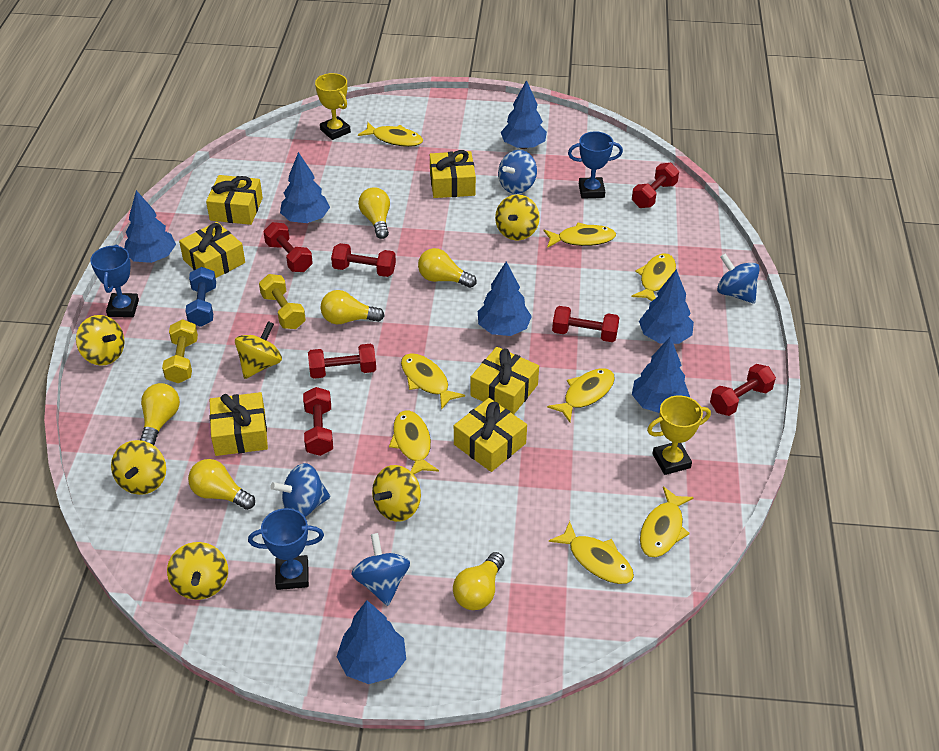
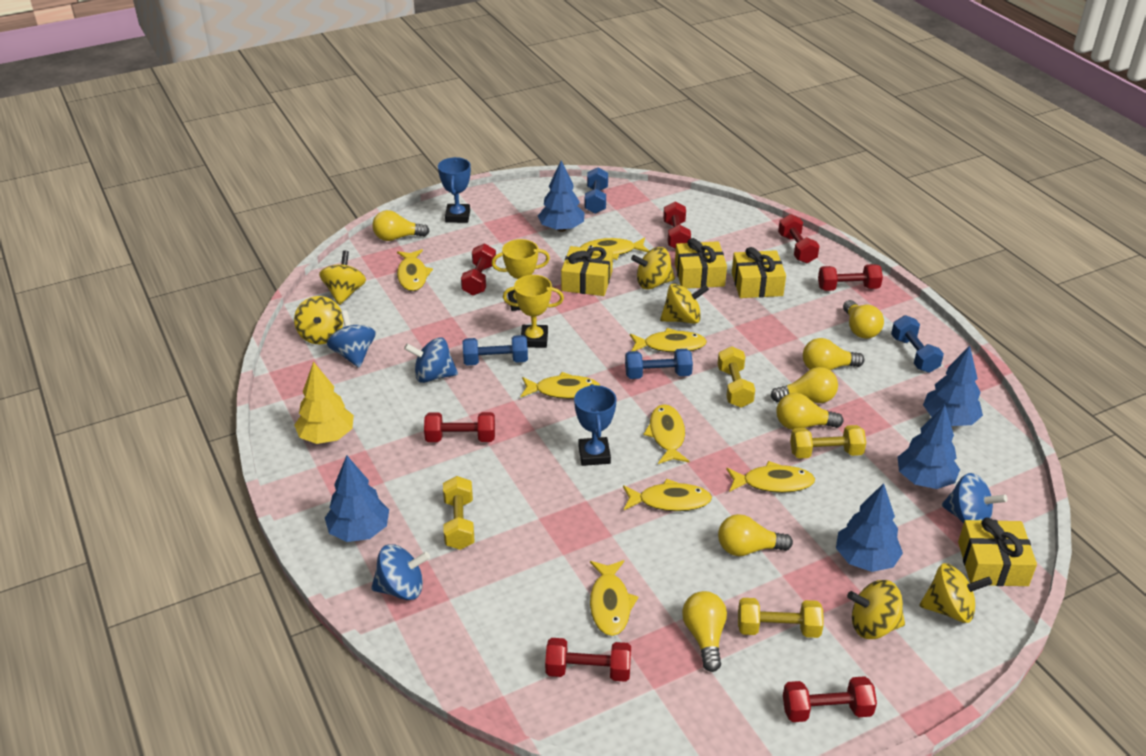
blue dumbbell: 1 -> 4
blue tree: 7 -> 5
blue trophy: 3 -> 2
yellow dumbbell: 2 -> 4
yellow gift: 6 -> 4
yellow light bulb: 6 -> 7
yellow tree: 0 -> 1

